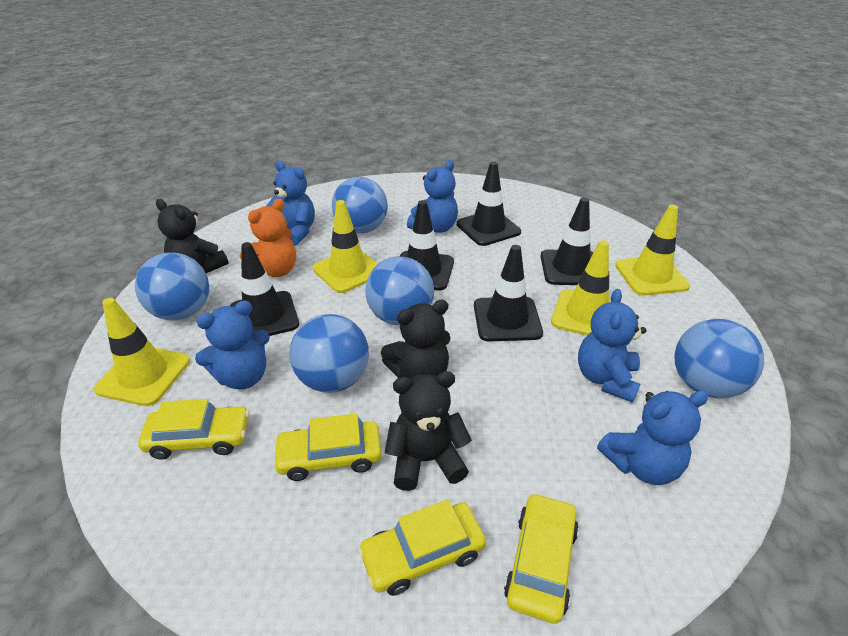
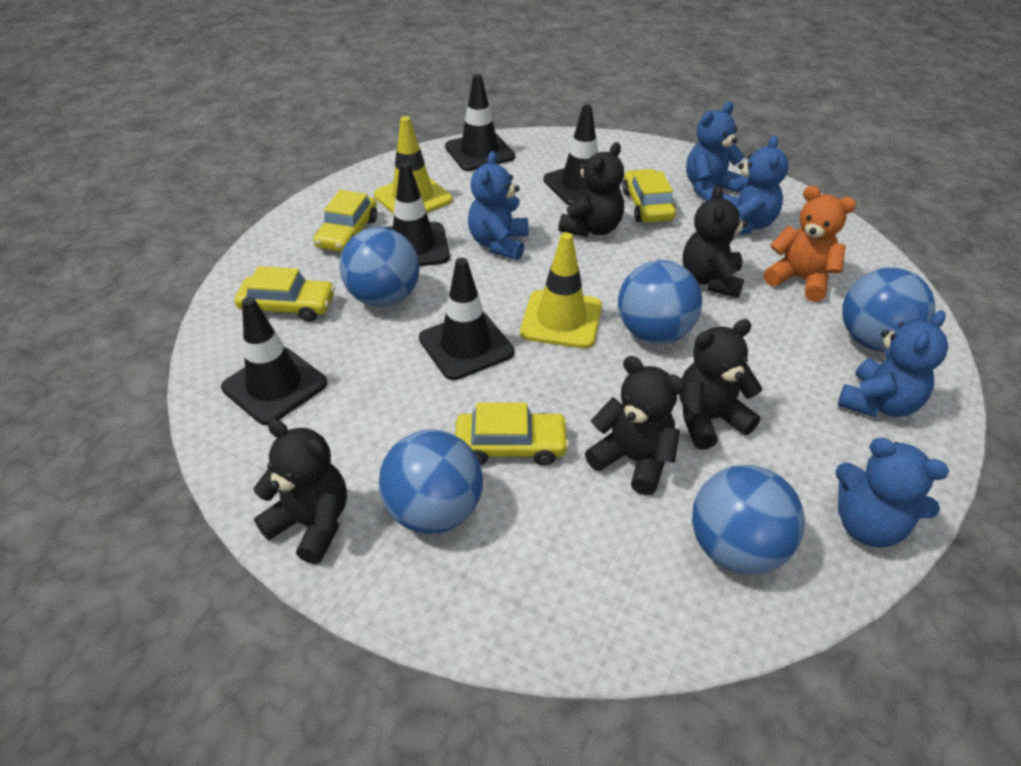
black teddy bear: 3 -> 5
yellow traffic cone: 4 -> 2

